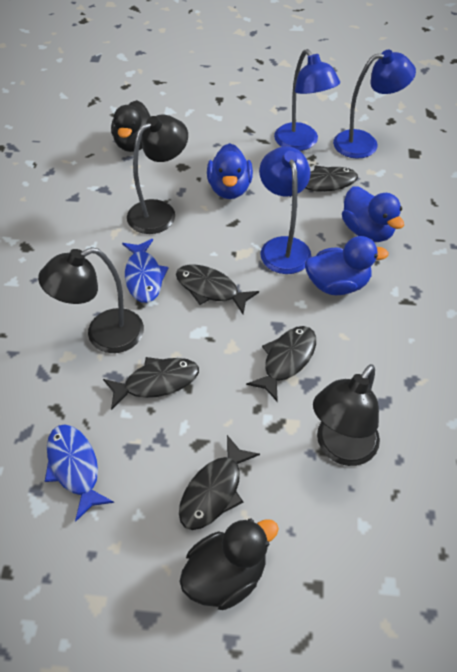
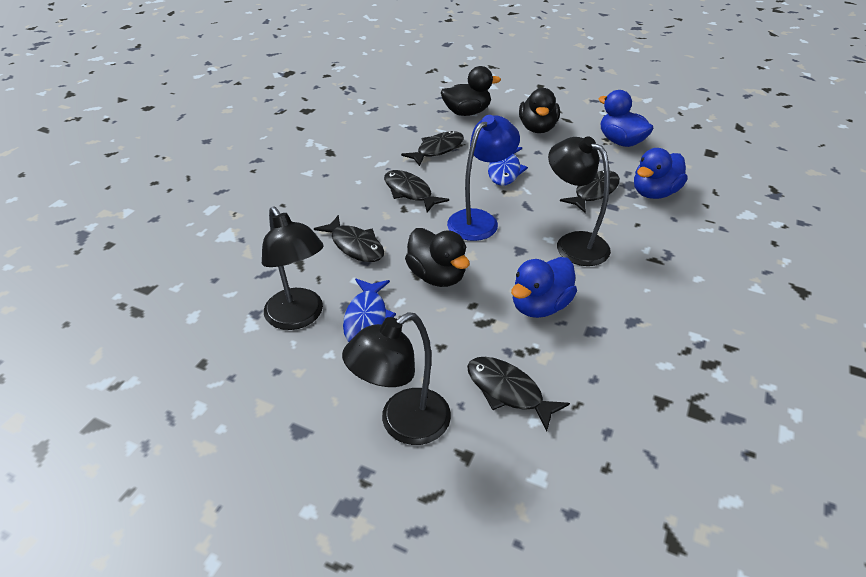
black duck: 2 -> 3
blue lamp: 3 -> 1

